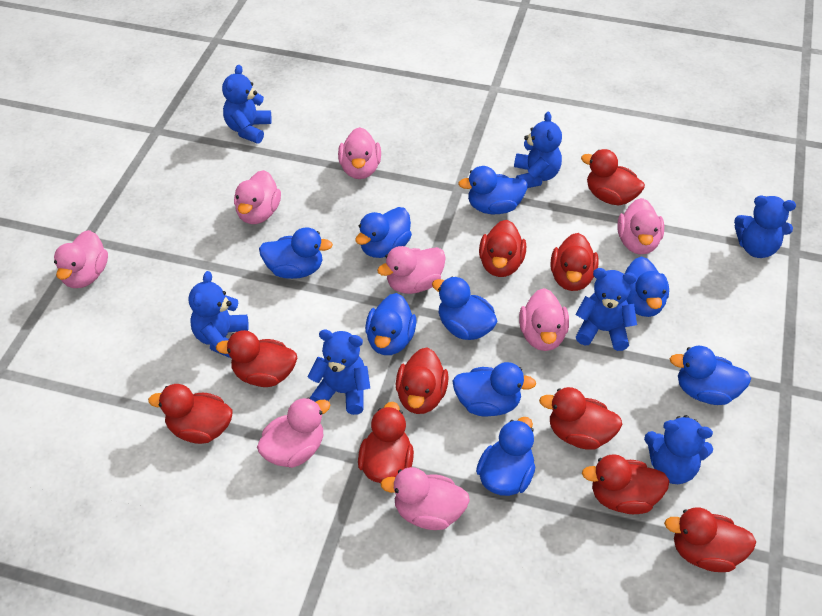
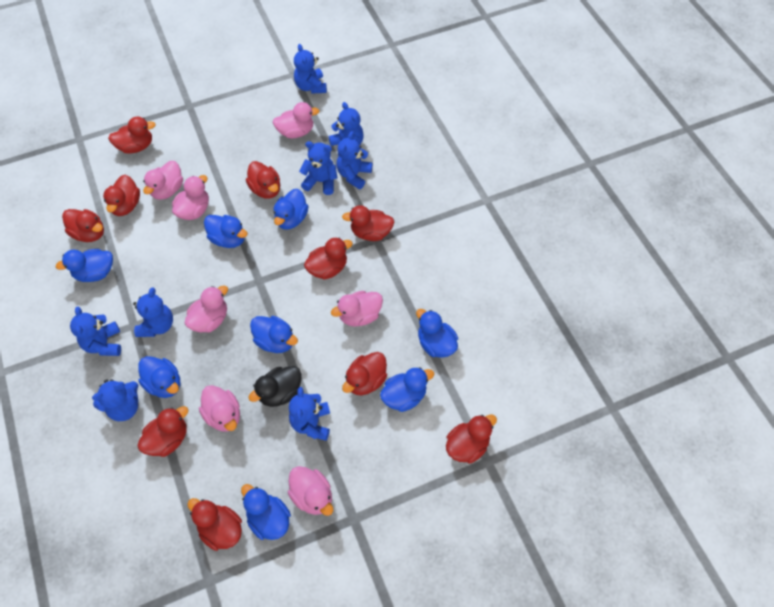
black duck: 0 -> 1
blue duck: 9 -> 8
blue teddy bear: 7 -> 8
pink duck: 8 -> 7

